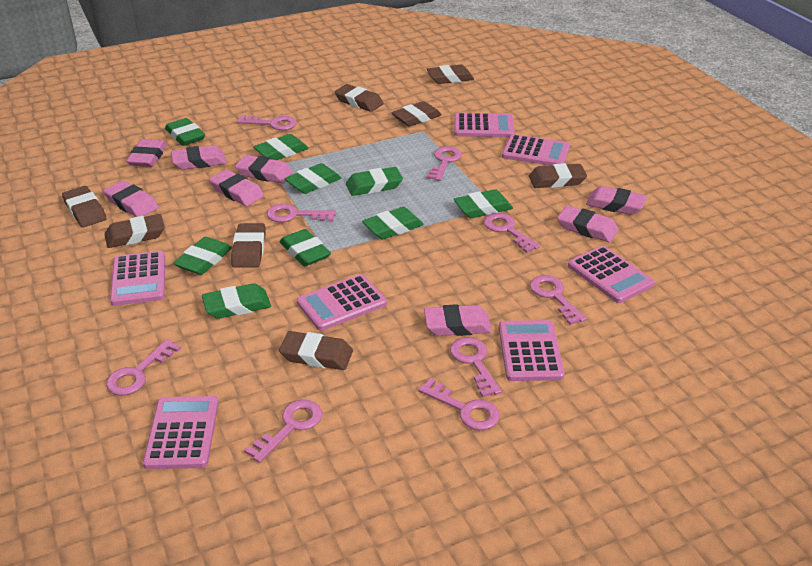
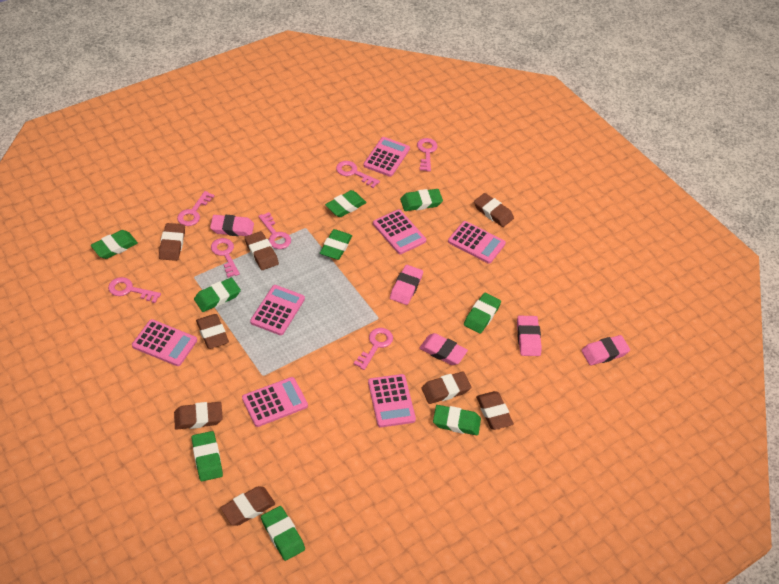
pink eraser: 8 -> 5
pink key: 9 -> 7

